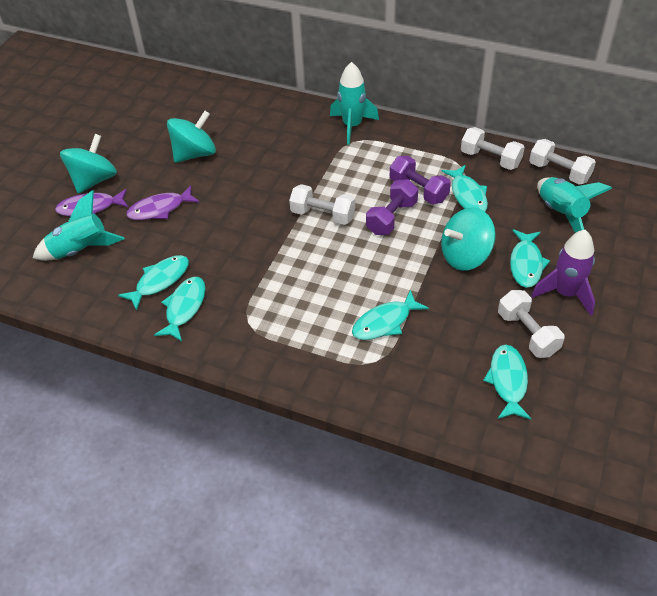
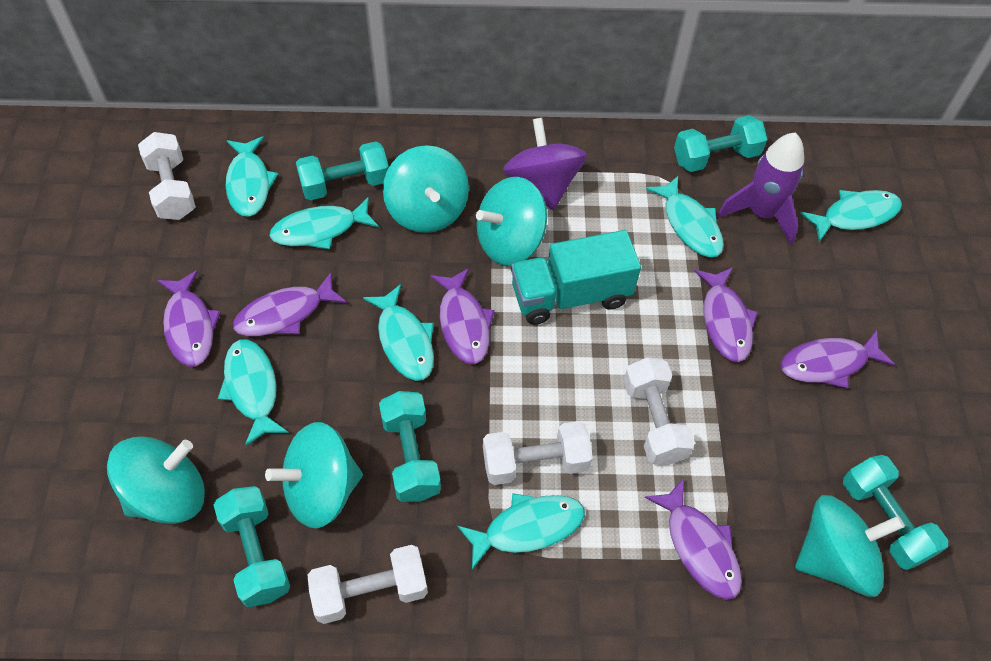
purple dumbbell: 2 -> 0
purple fish: 2 -> 6
purple spinning top: 0 -> 1
turquoise dumbbell: 0 -> 5
turquoise fish: 6 -> 7
turquoise rocket: 3 -> 0
turquoise spinning top: 3 -> 5
turquoise truck: 0 -> 1

